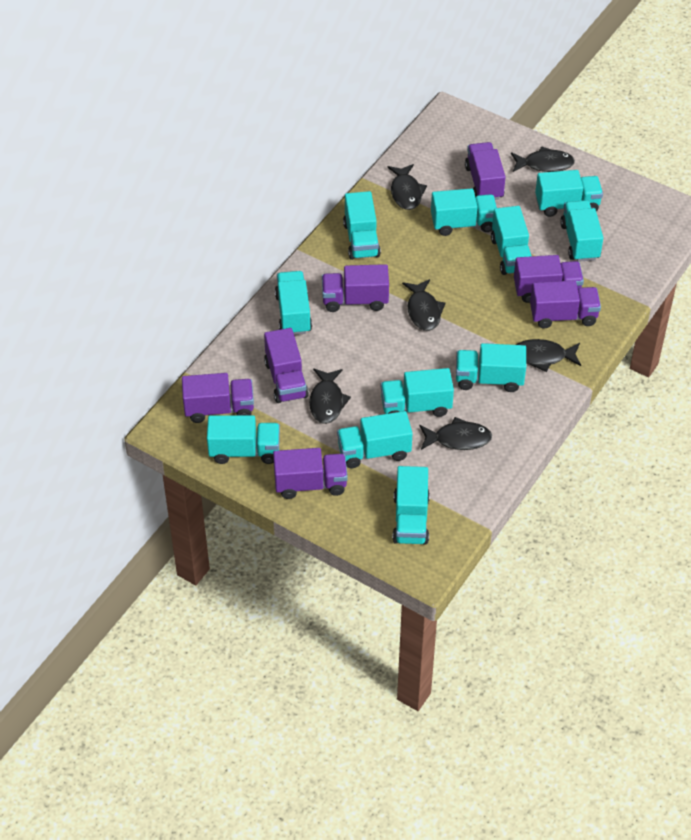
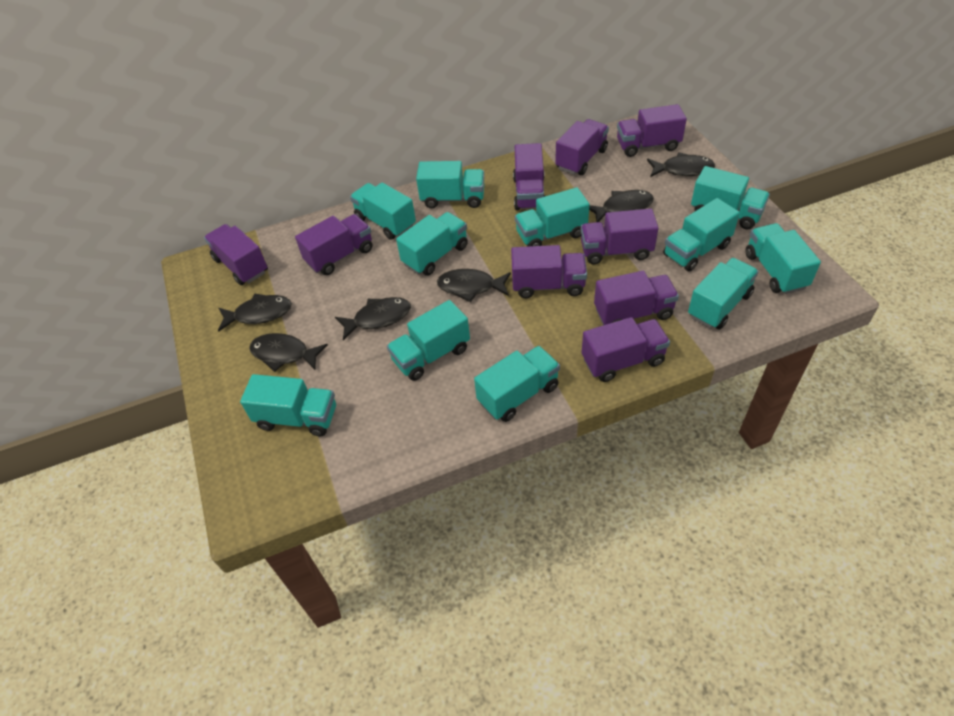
purple truck: 7 -> 9

